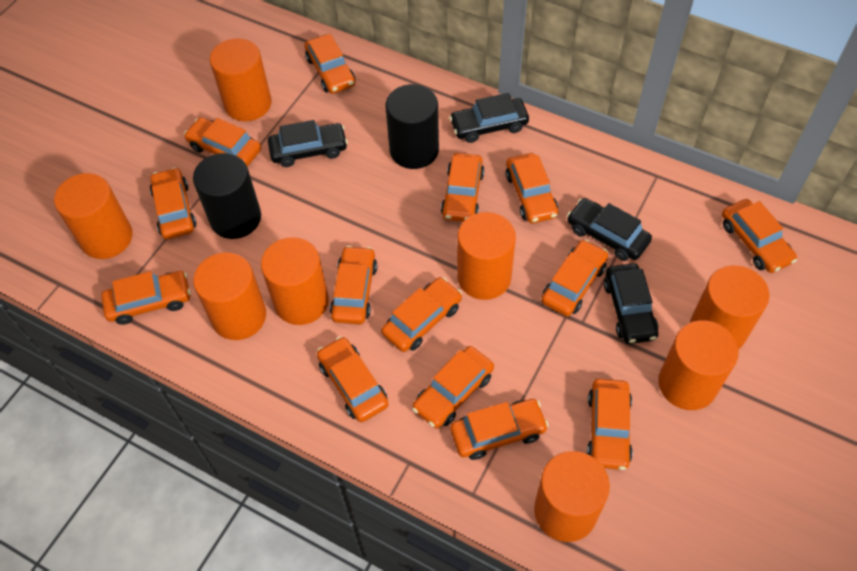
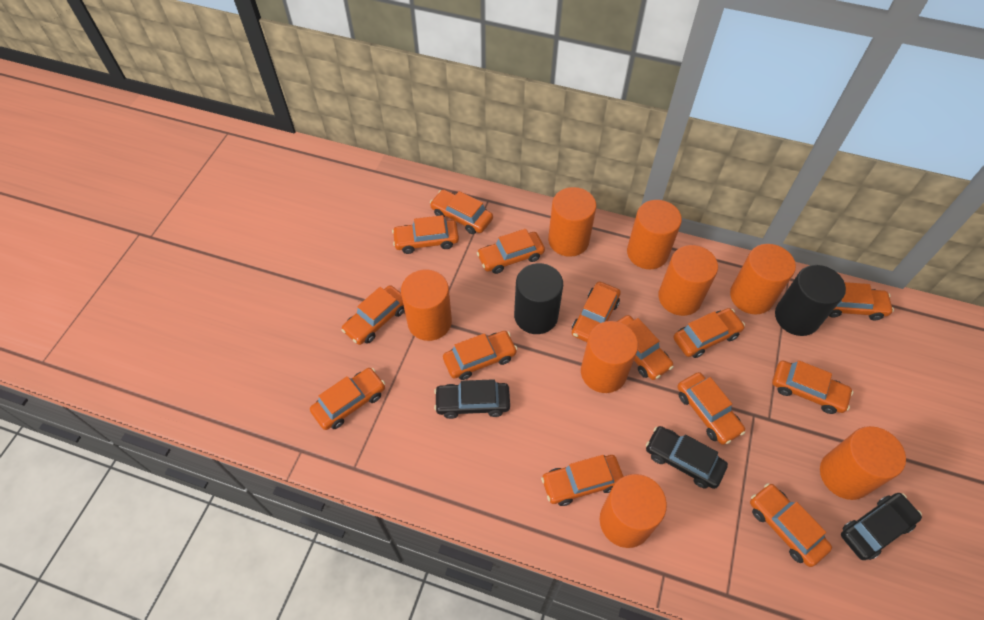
black car: 4 -> 3

